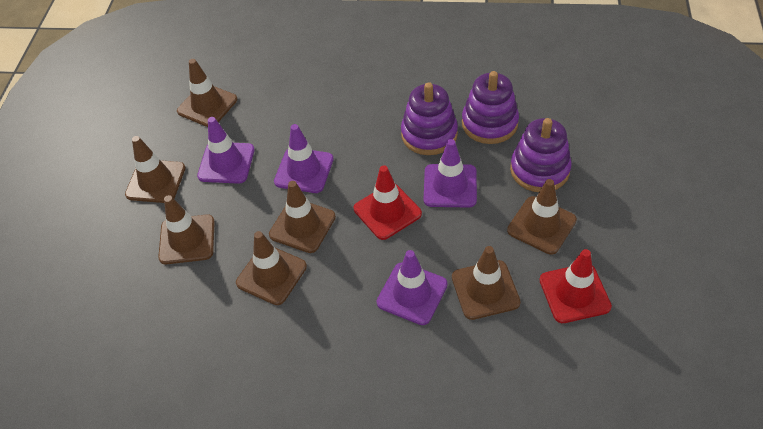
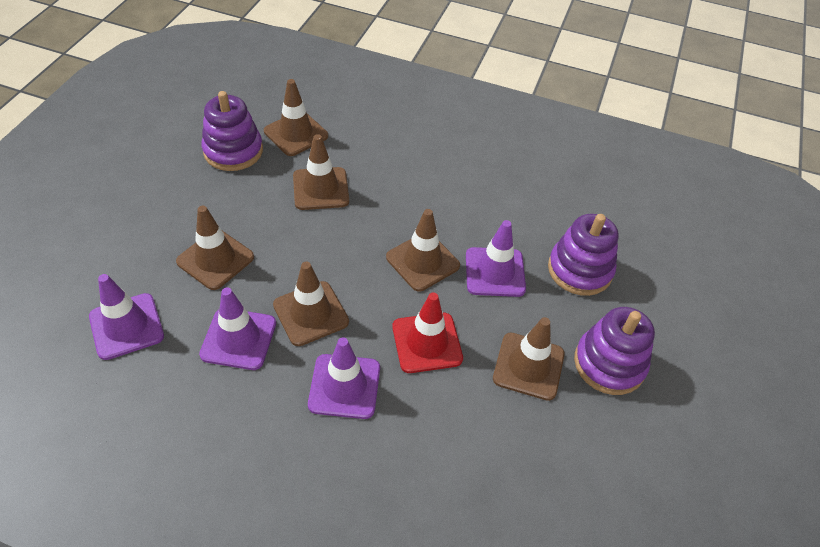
brown traffic cone: 7 -> 6
red traffic cone: 2 -> 1

